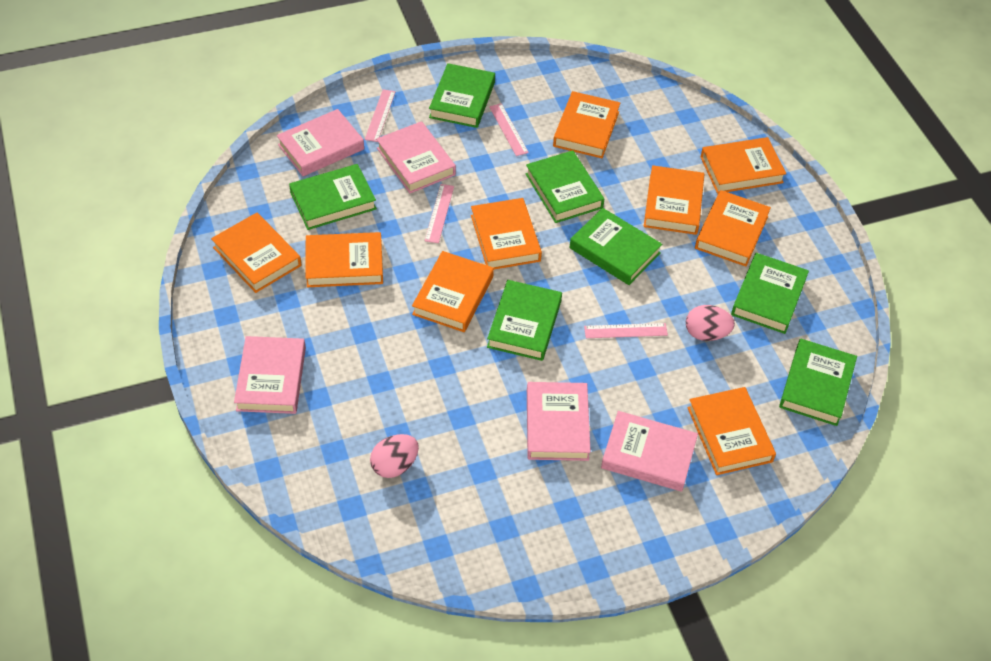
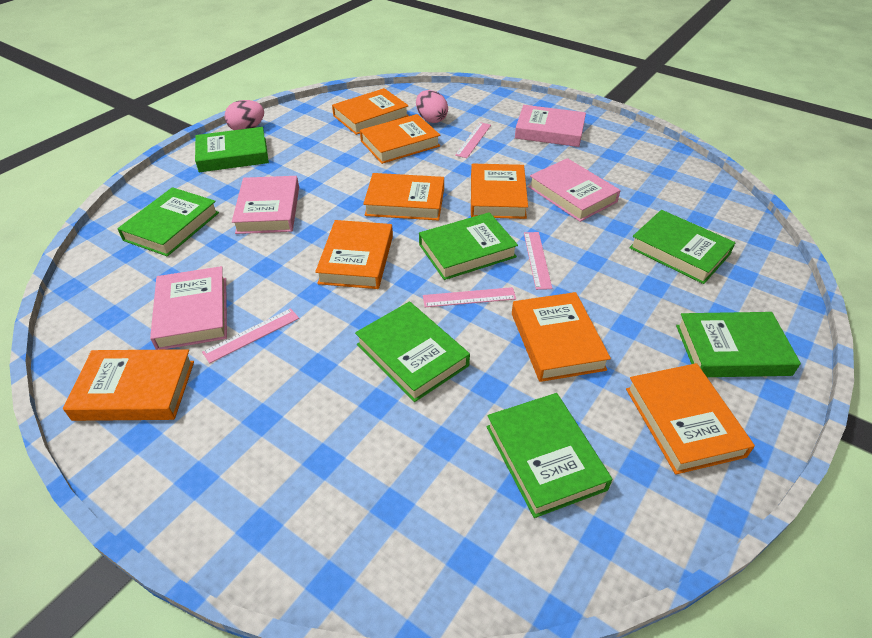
orange book: 9 -> 8
pink book: 5 -> 4

